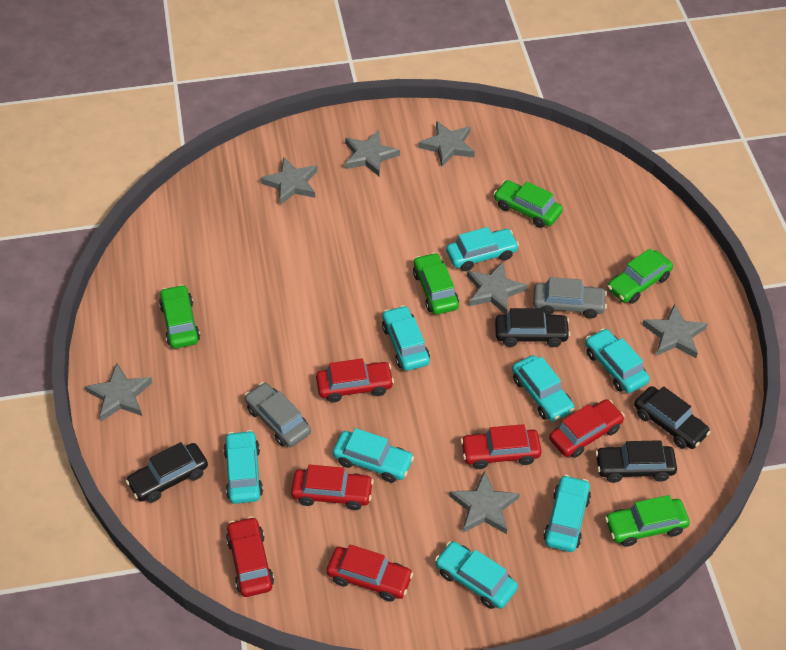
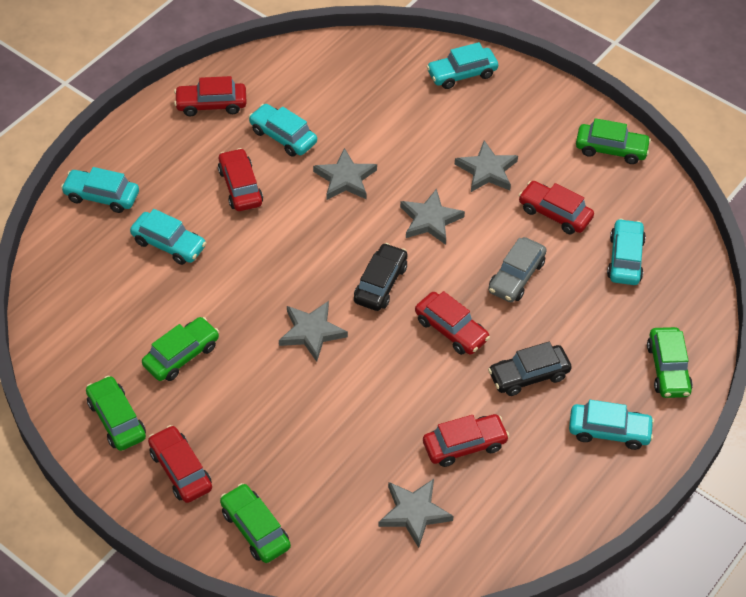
black car: 4 -> 2
grey car: 2 -> 1
grey star: 7 -> 5
turquoise car: 8 -> 6

